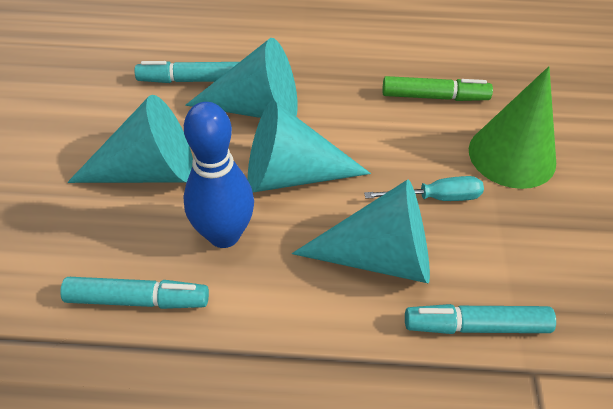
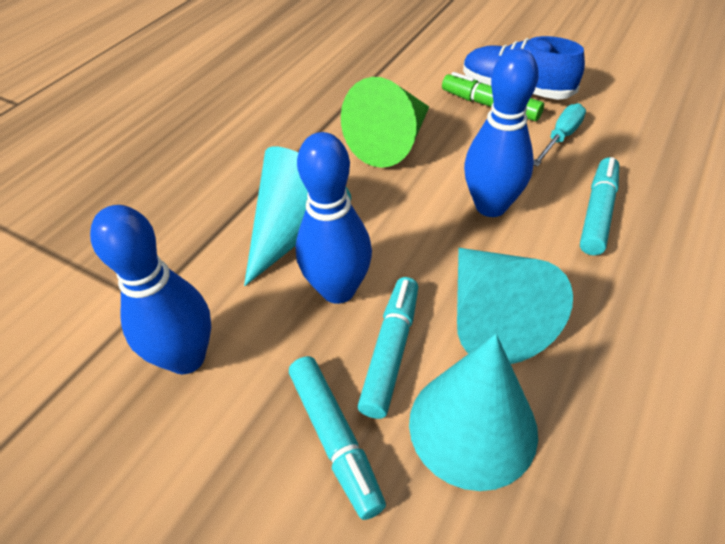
blue bowling pin: 1 -> 3
blue shoe: 0 -> 1
turquoise cone: 4 -> 3

